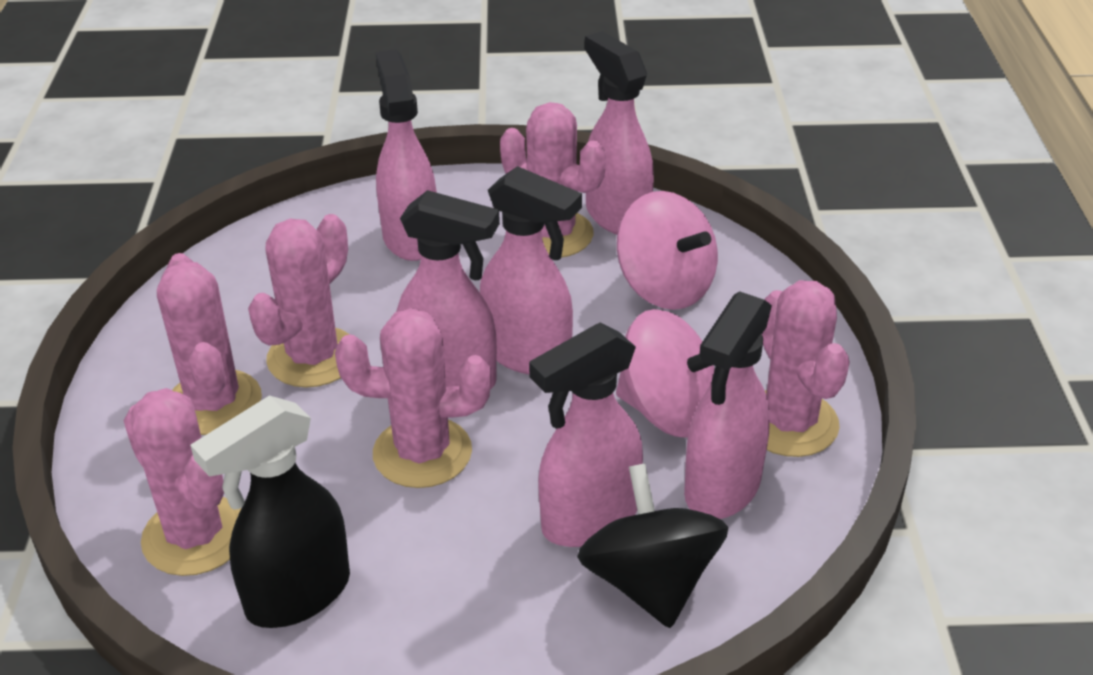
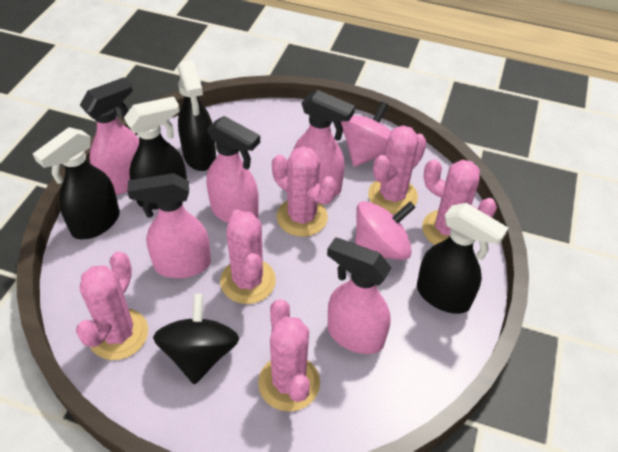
black spray bottle: 1 -> 4
pink spray bottle: 6 -> 5

